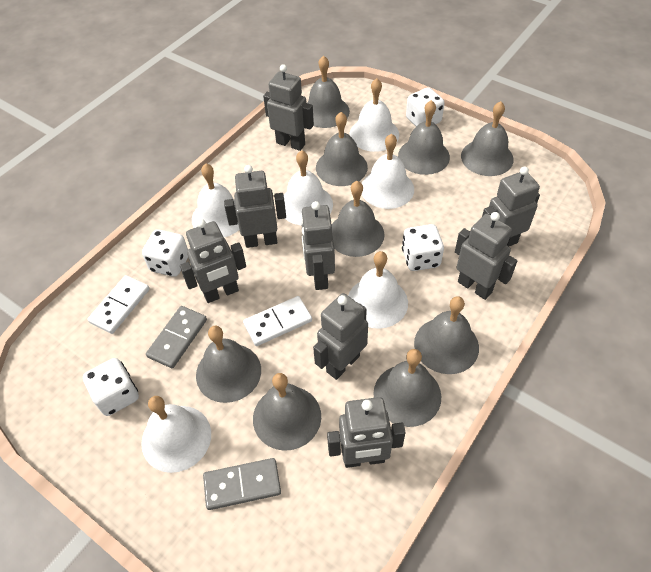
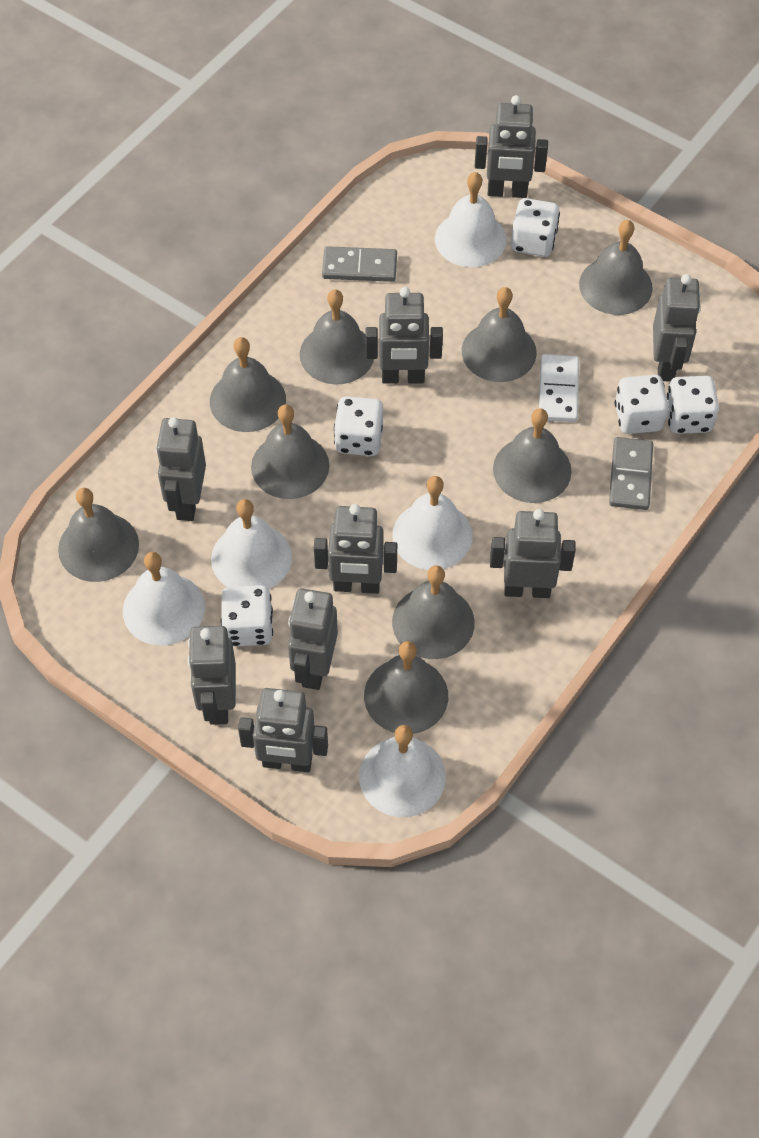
grey robot: 8 -> 9
white bell: 6 -> 5
white dice: 4 -> 5
white domino: 2 -> 1

